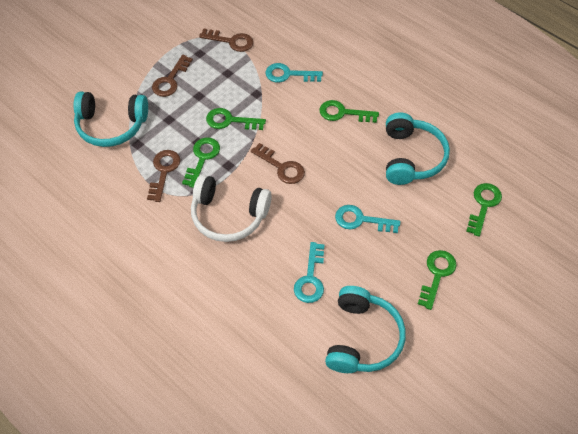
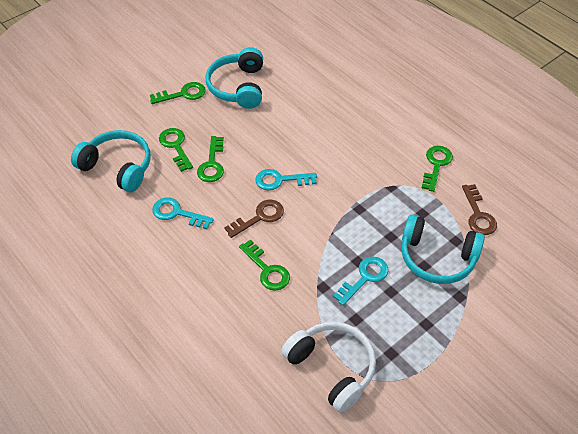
brown key: 4 -> 2

